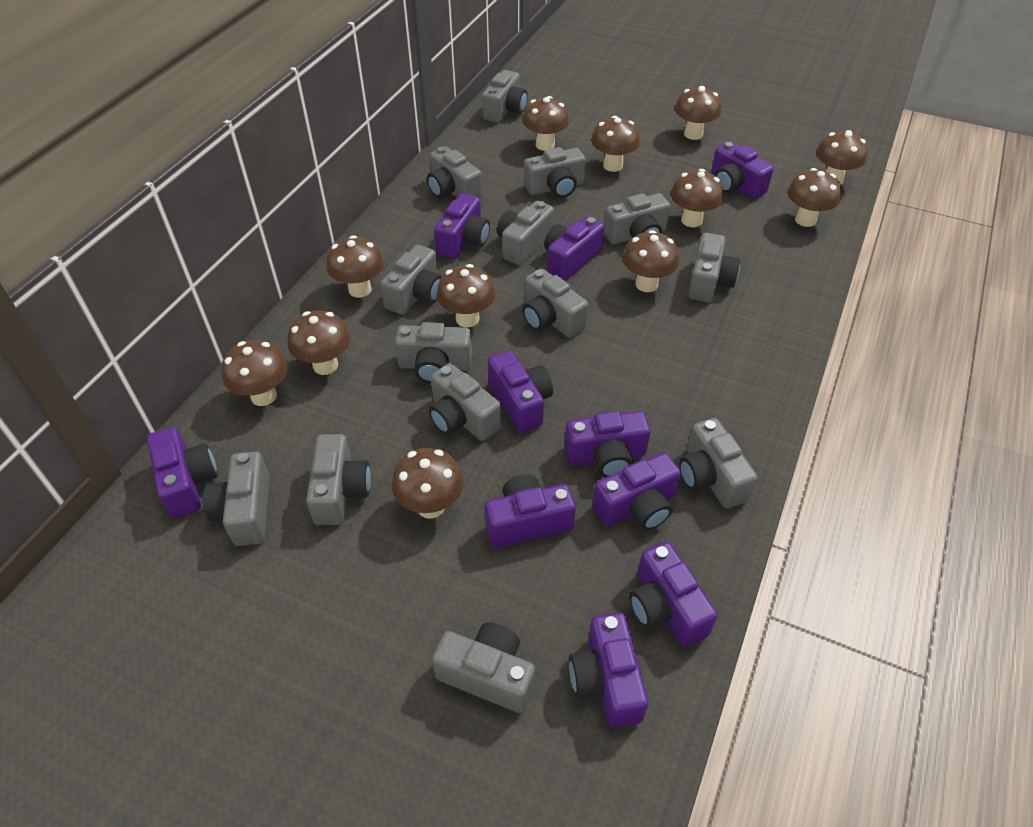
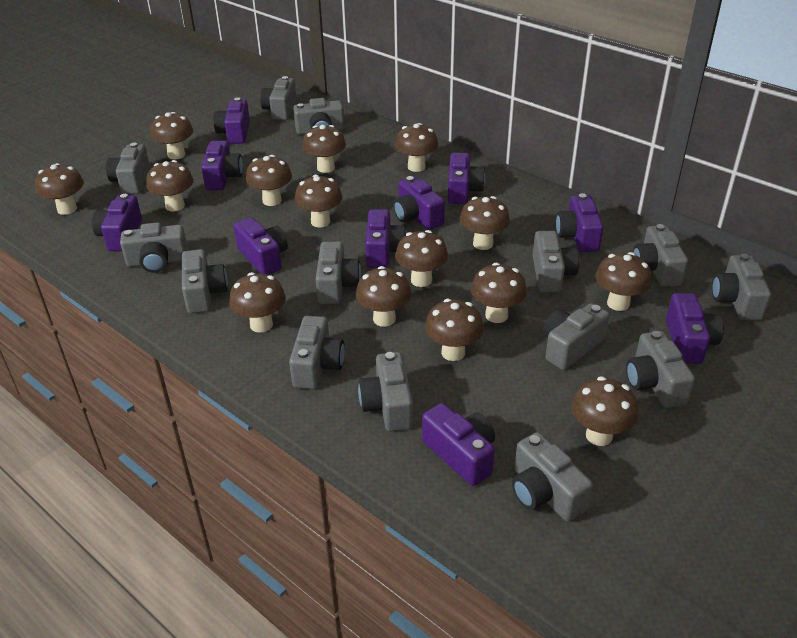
brown mushroom: 12 -> 15

